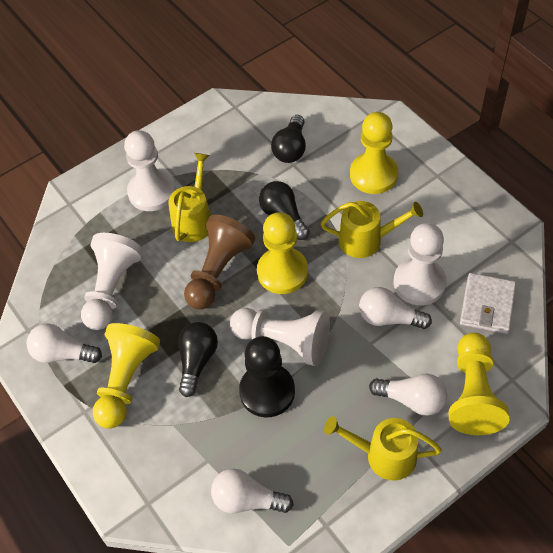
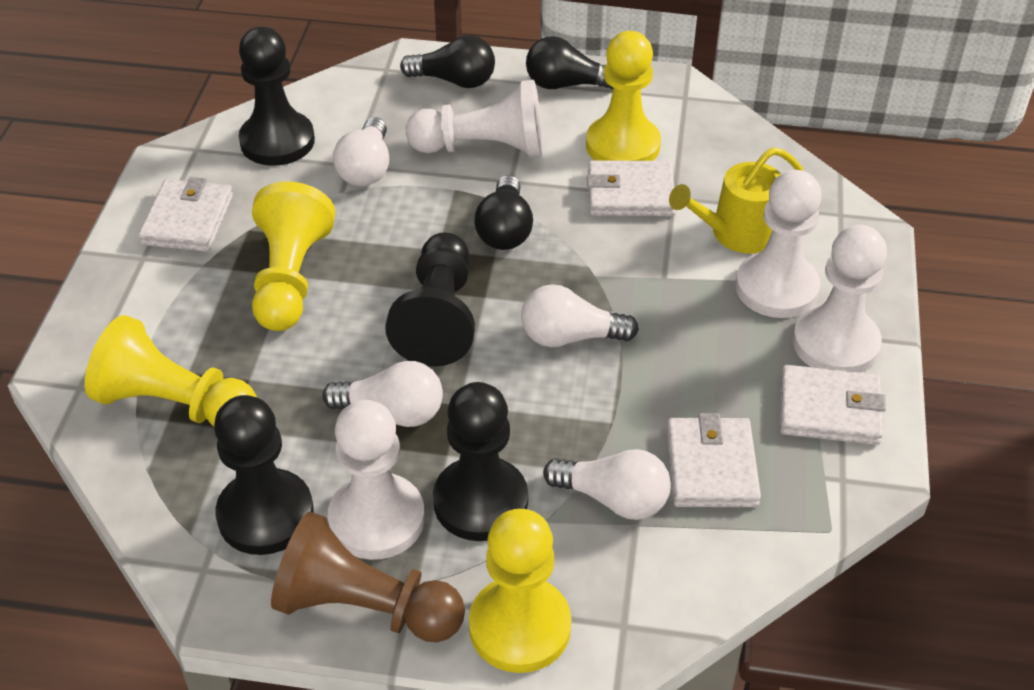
black pawn: 1 -> 4
white wallet: 1 -> 4
yellow watering can: 3 -> 1

